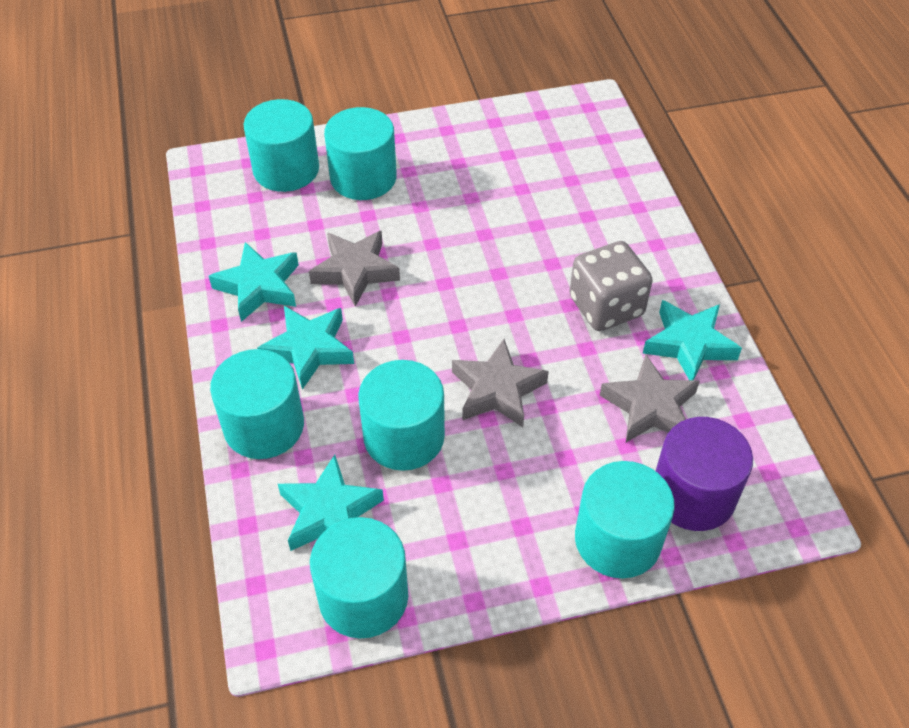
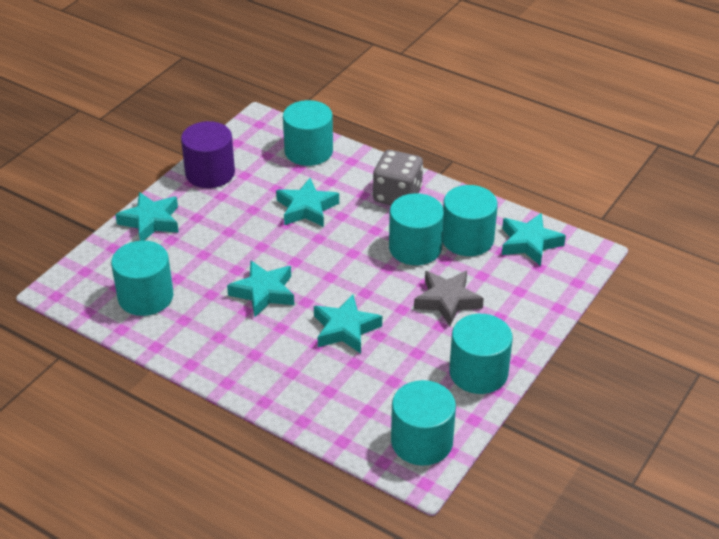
grey star: 3 -> 1
turquoise star: 4 -> 5

